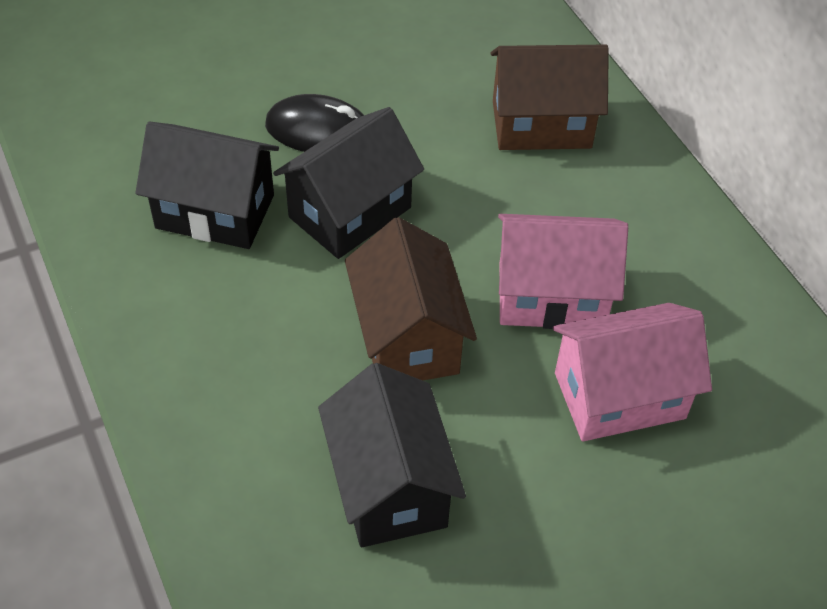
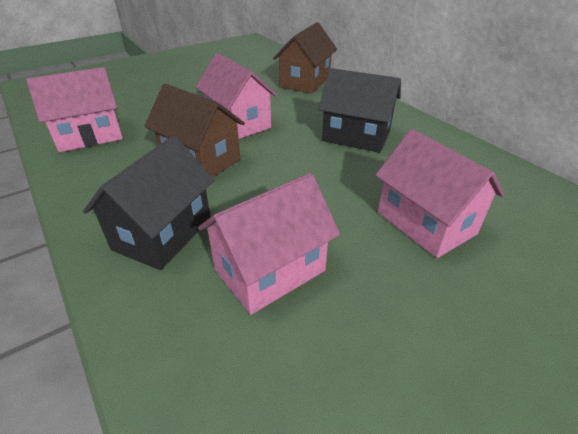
black house: 3 -> 2
black mouse: 1 -> 0
pink house: 2 -> 4

